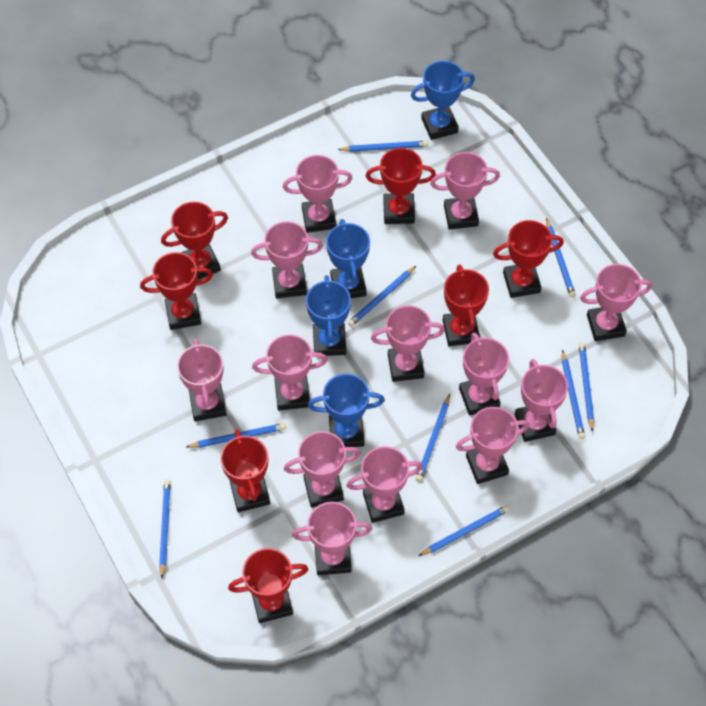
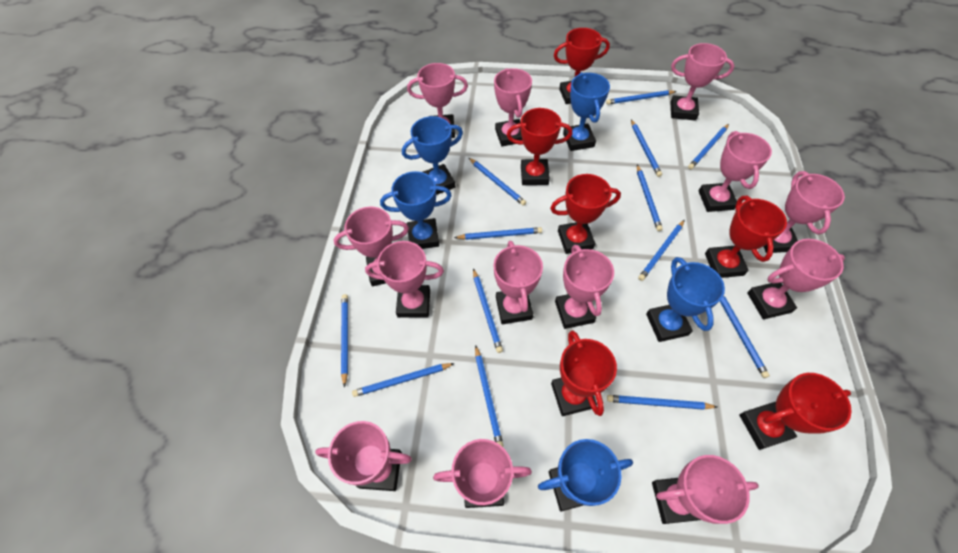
blue pencil: 9 -> 13
blue trophy: 4 -> 5
red trophy: 7 -> 6

